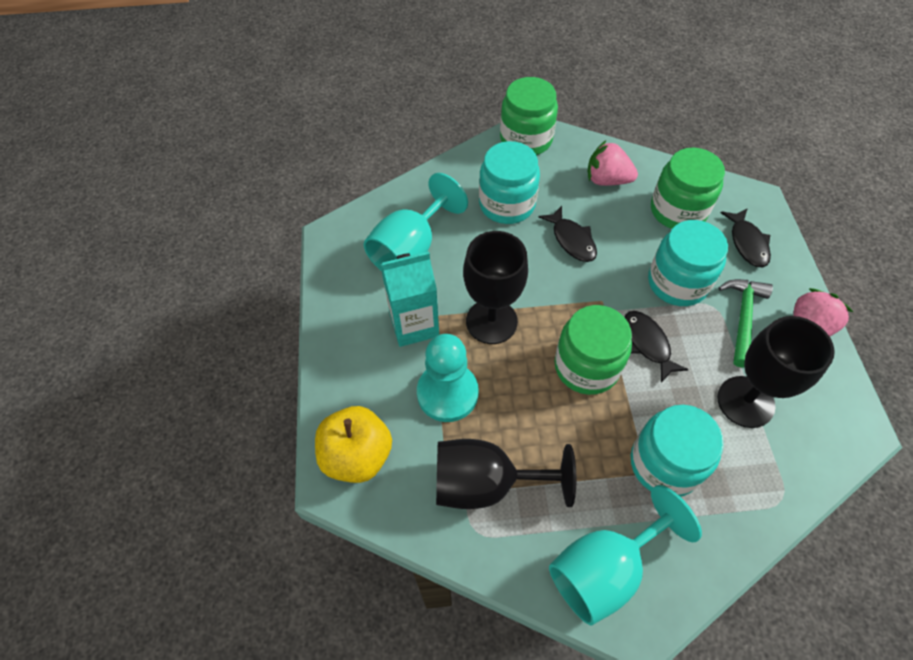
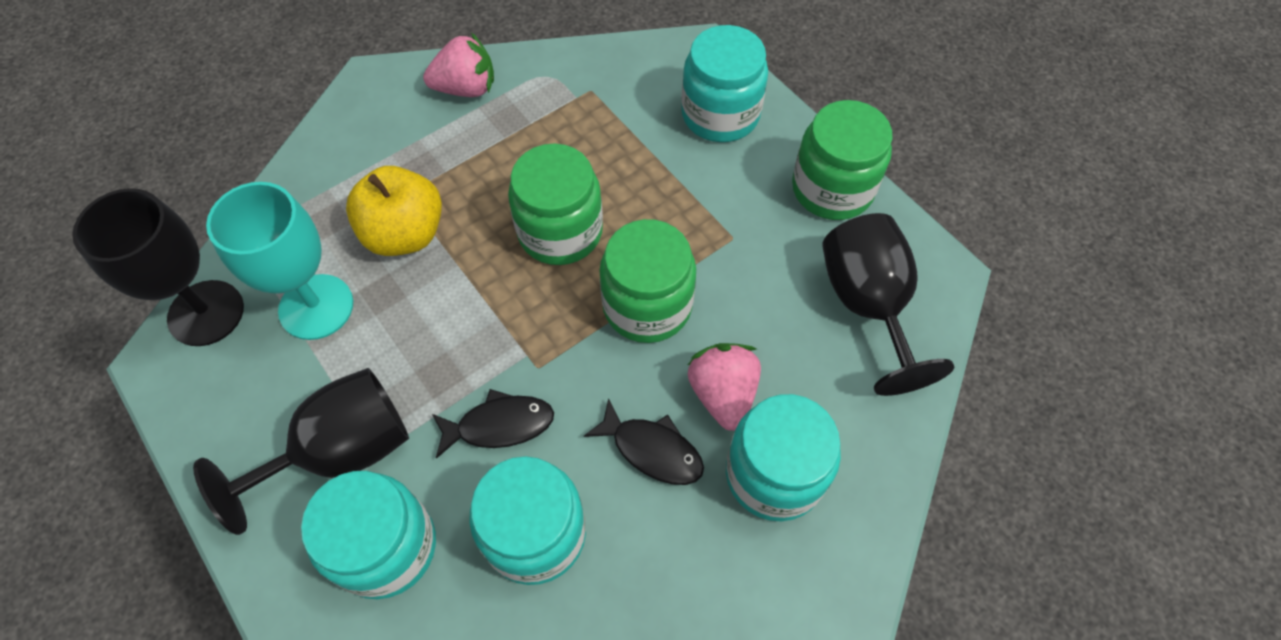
black fish: 3 -> 2
green hammer: 1 -> 0
turquoise carton: 1 -> 0
turquoise goblet: 2 -> 1
turquoise jar: 3 -> 4
turquoise pawn: 1 -> 0

